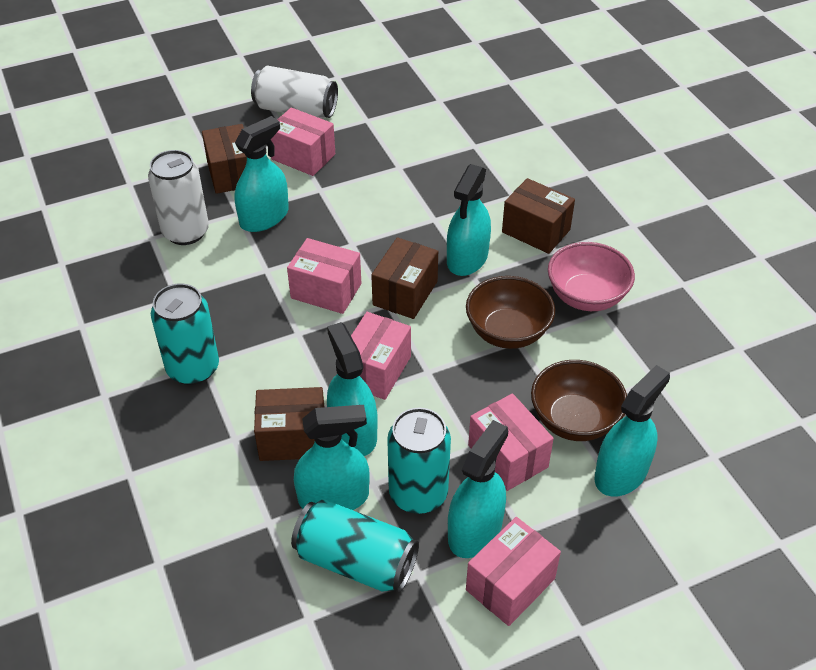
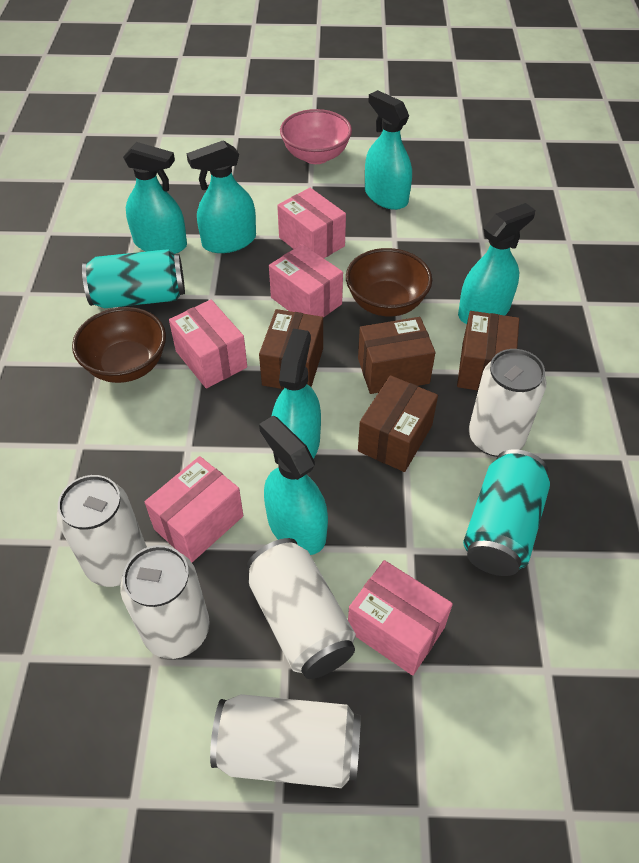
turquoise can: 3 -> 2
white can: 2 -> 5

